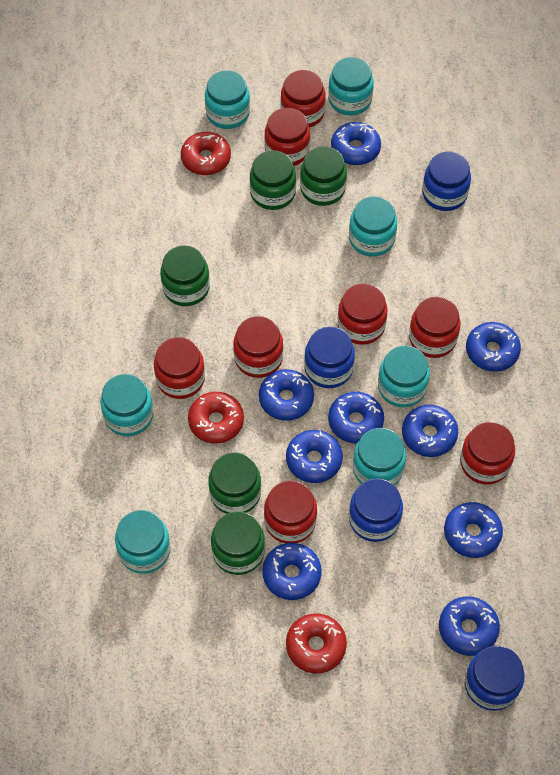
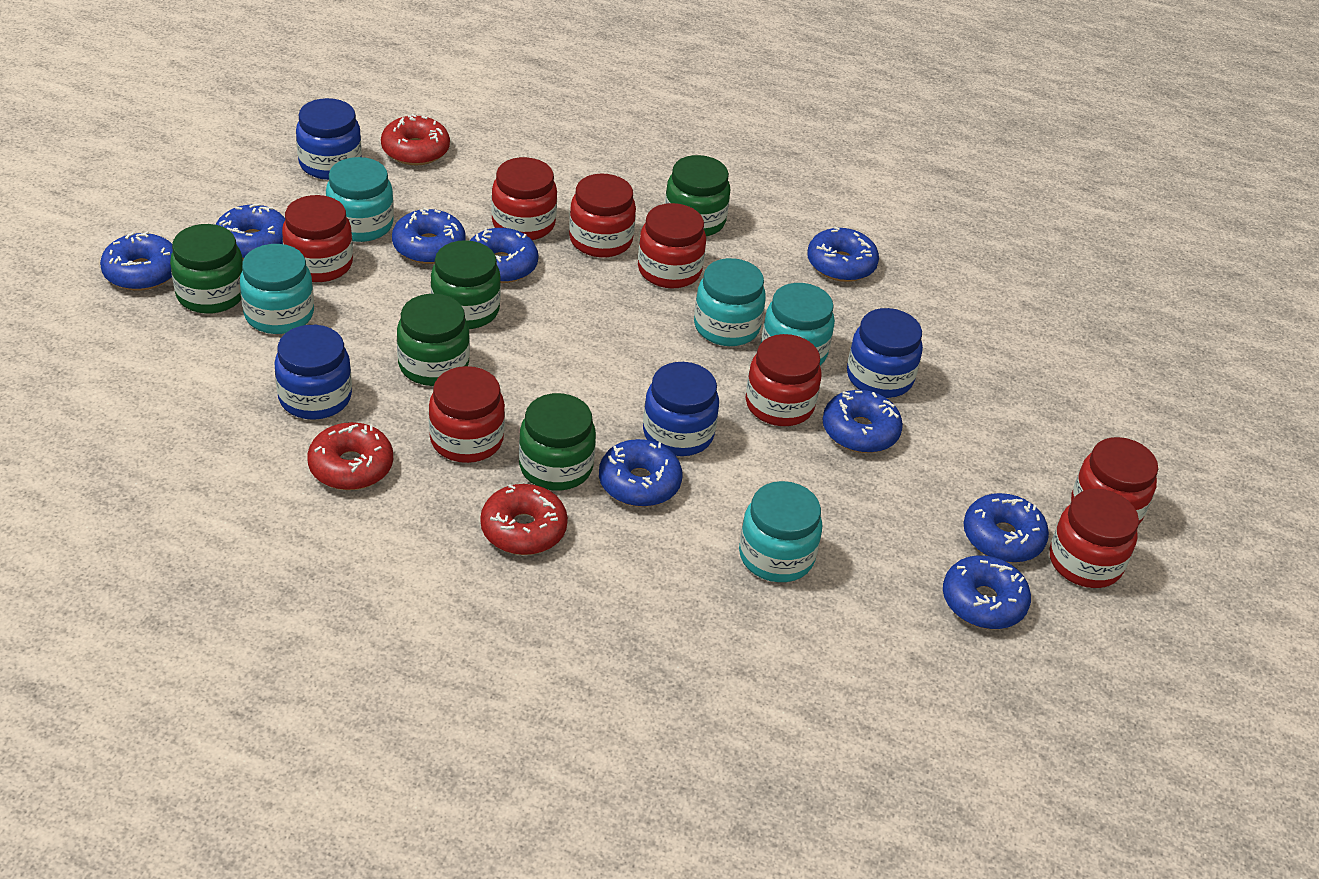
turquoise jar: 7 -> 5

